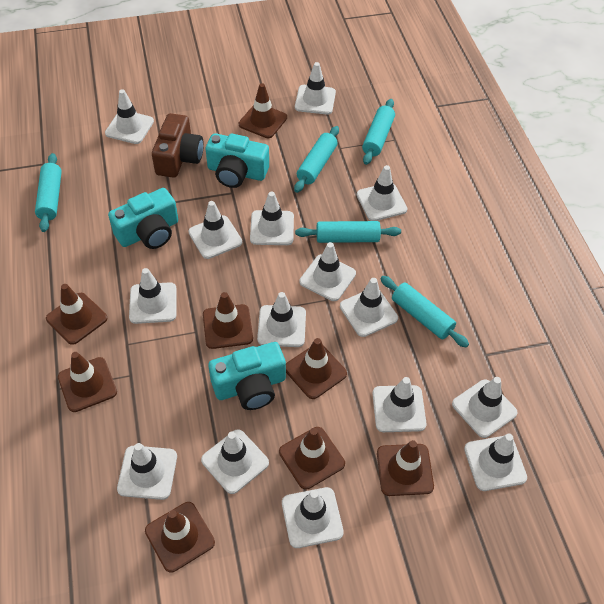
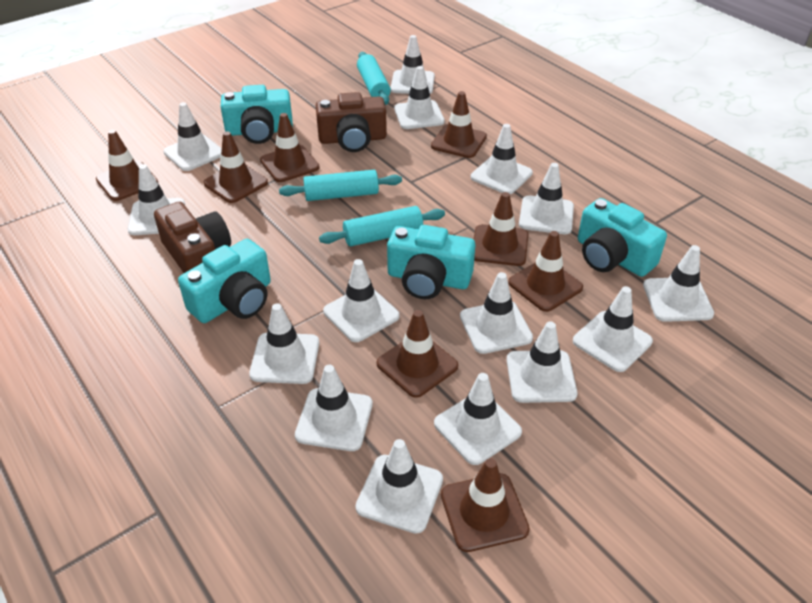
brown camera: 1 -> 2
turquoise camera: 3 -> 4
turquoise rolling pin: 5 -> 3

